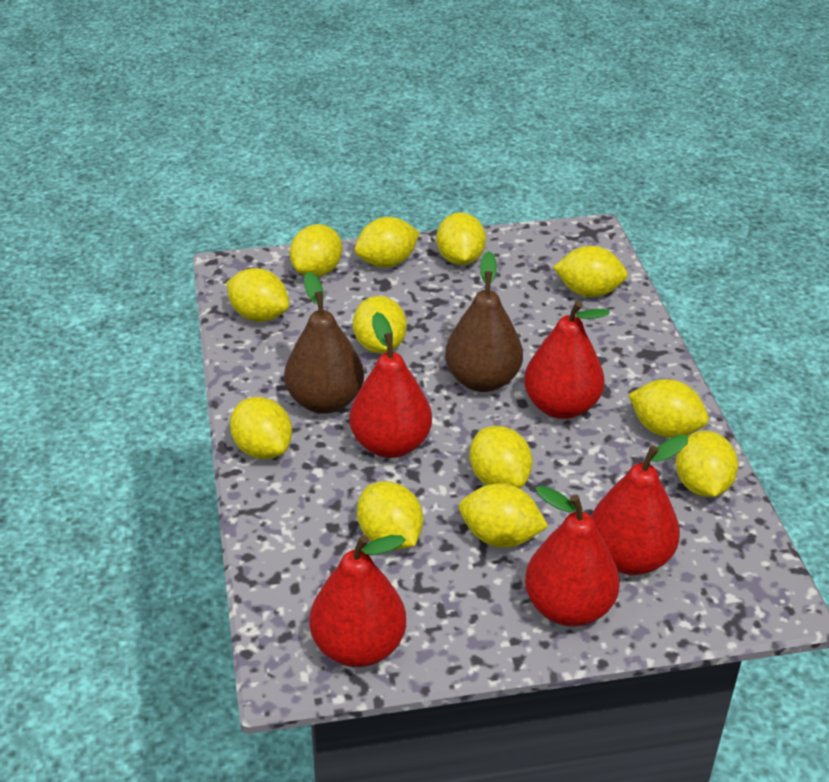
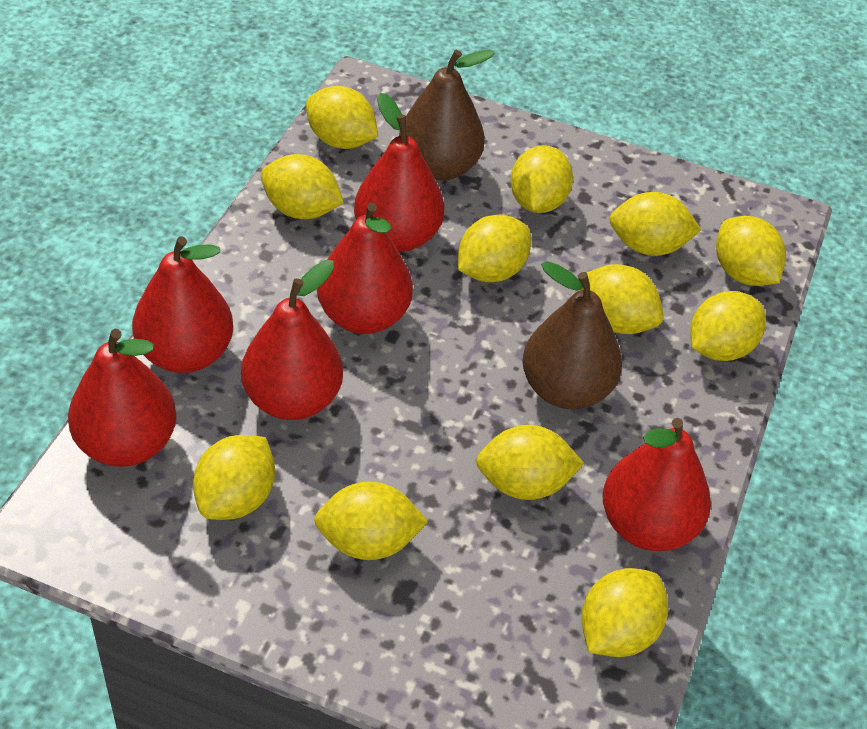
red pear: 5 -> 6

